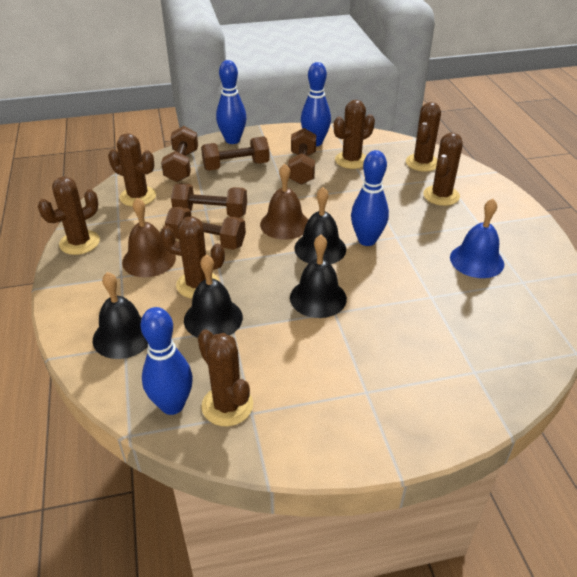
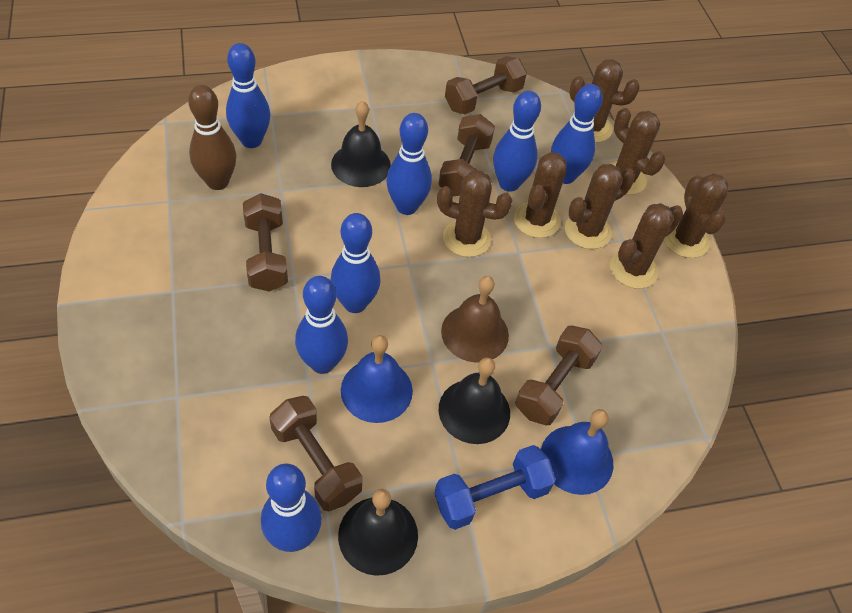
black bell: 4 -> 3
blue bell: 1 -> 2
blue bowling pin: 4 -> 7
blue dumbbell: 0 -> 1
brown bell: 2 -> 1
brown bowling pin: 0 -> 1

